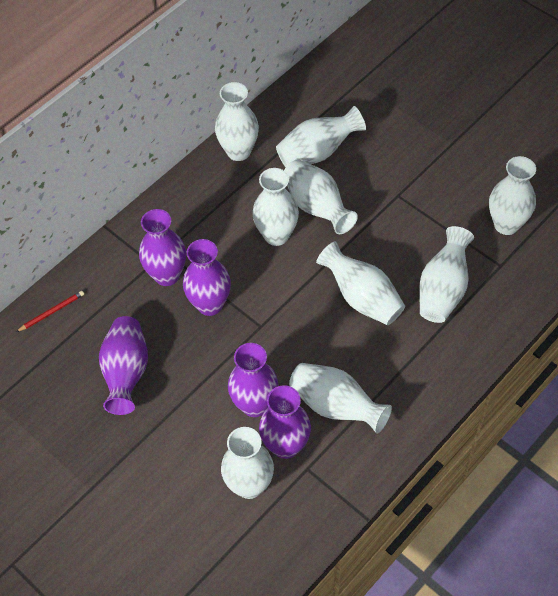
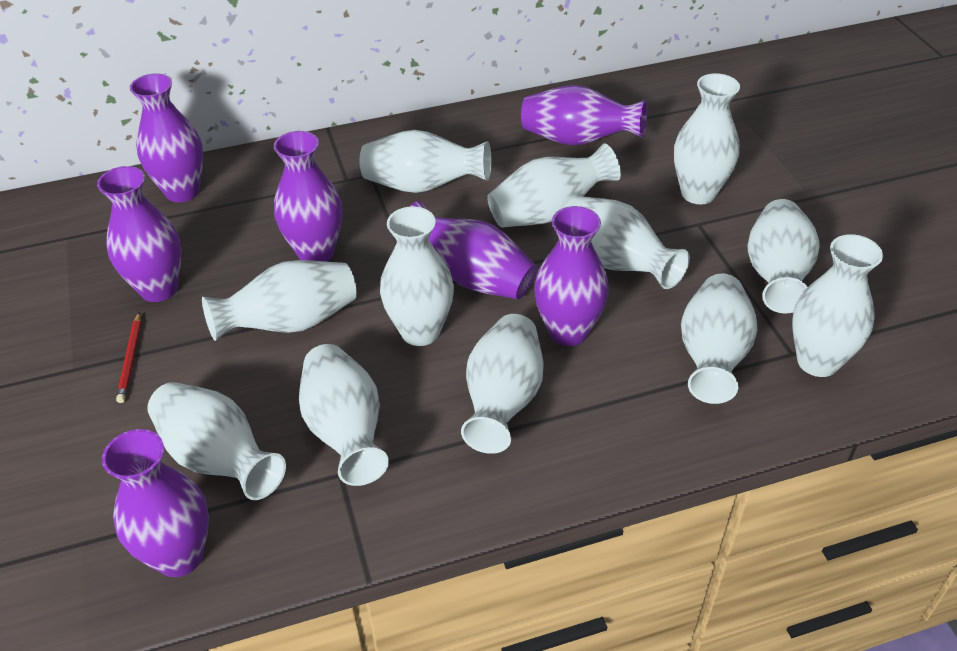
purple vase: 5 -> 7
white vase: 9 -> 12

